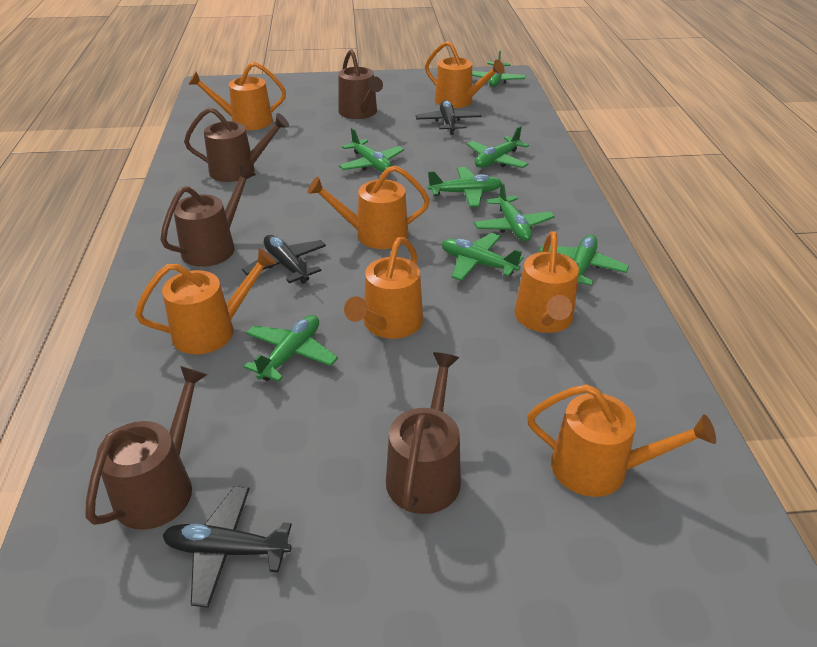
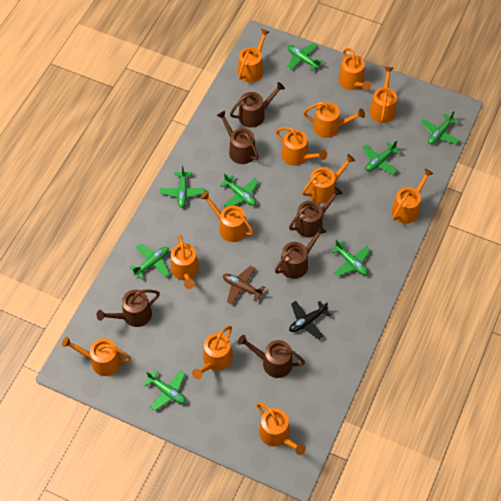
black plane: 3 -> 1
brown plane: 0 -> 1
brown watering can: 5 -> 6
orange watering can: 7 -> 12

